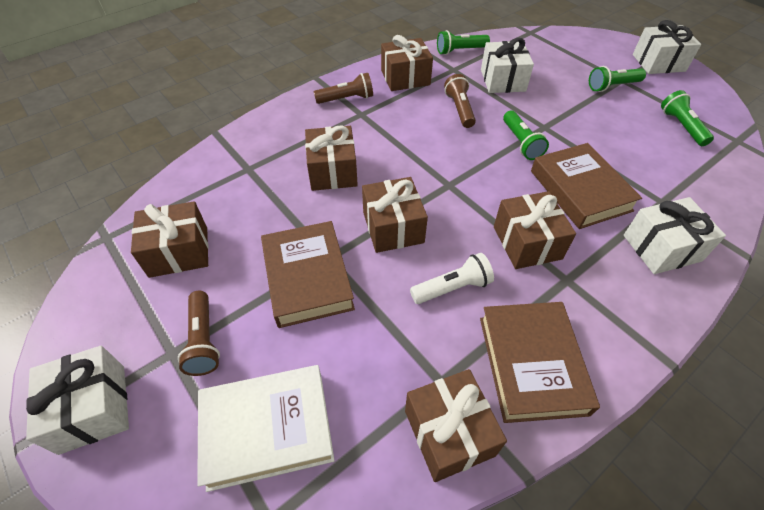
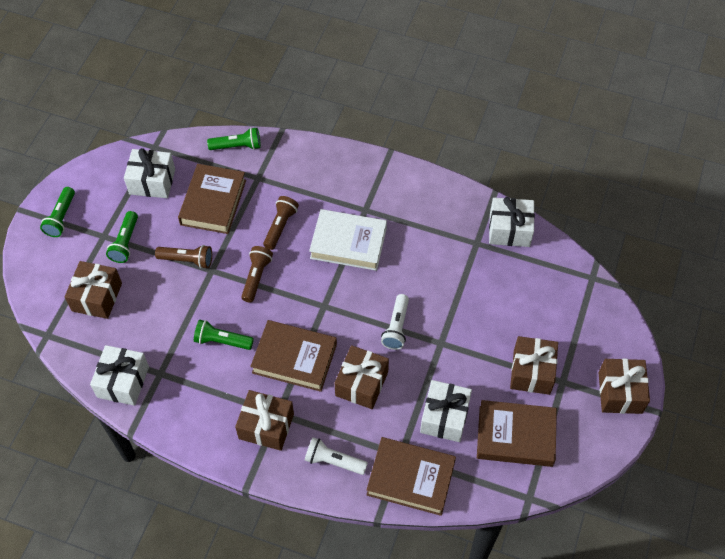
brown book: 3 -> 4
brown gift: 6 -> 5
white flashlight: 1 -> 2

